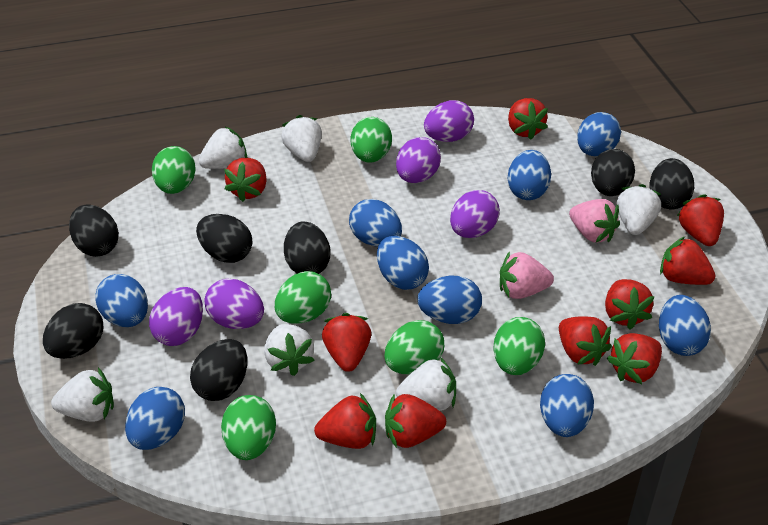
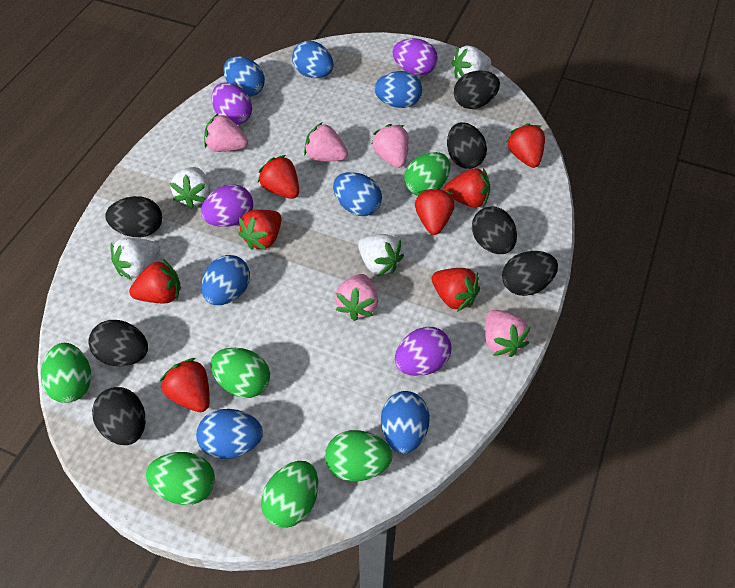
blue egg: 9 -> 7
pink strawberry: 2 -> 5
purple egg: 5 -> 4
red strawberry: 10 -> 8
white strawberry: 6 -> 4

